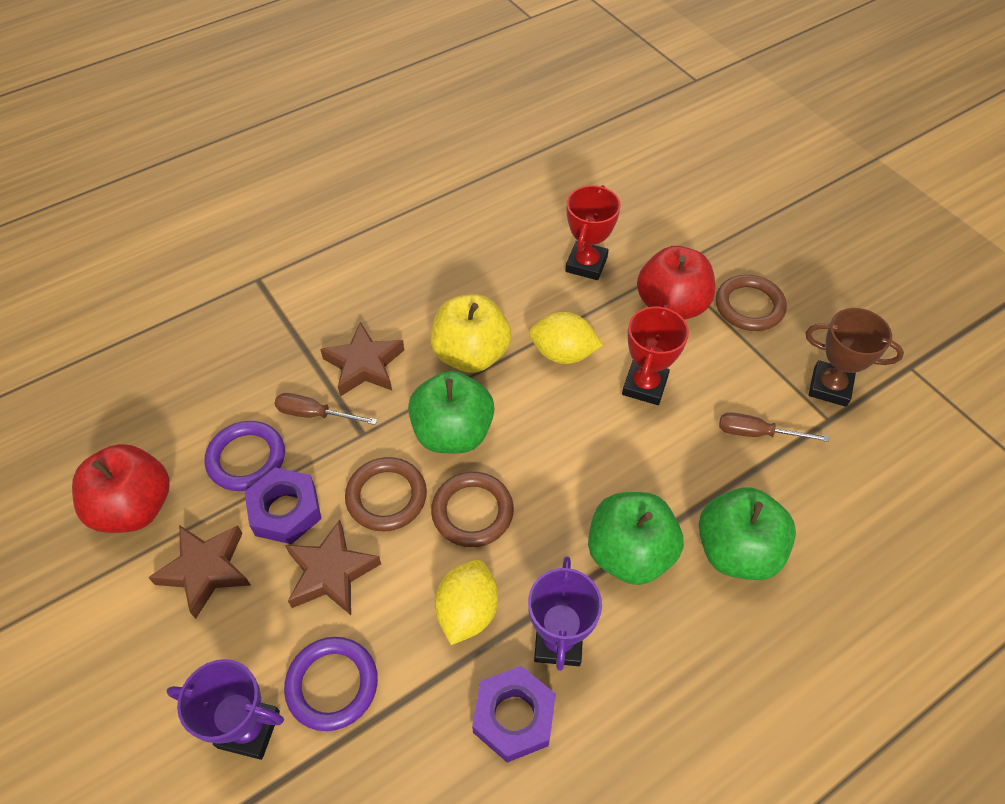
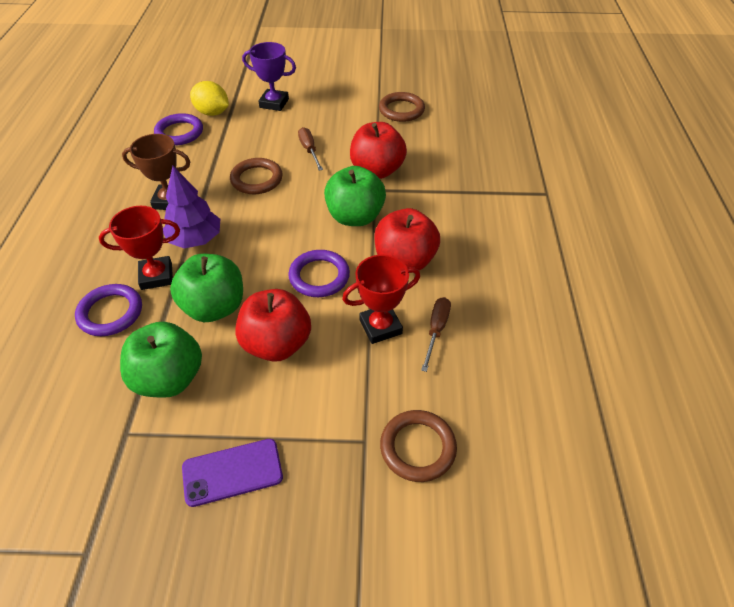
brown star: 3 -> 0
purple nut: 2 -> 0
purple phone: 0 -> 1
purple ring: 2 -> 3
purple tree: 0 -> 1
purple trophy: 2 -> 1
red apple: 2 -> 3
yellow apple: 1 -> 0
yellow lemon: 2 -> 1

